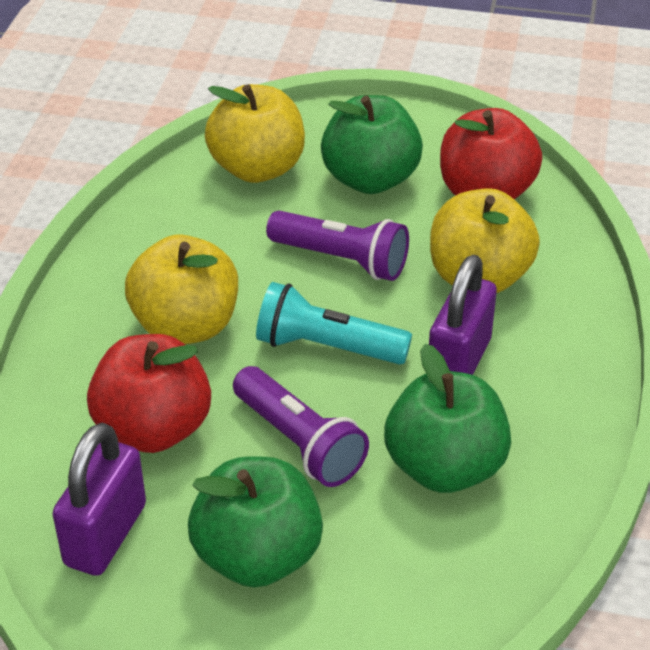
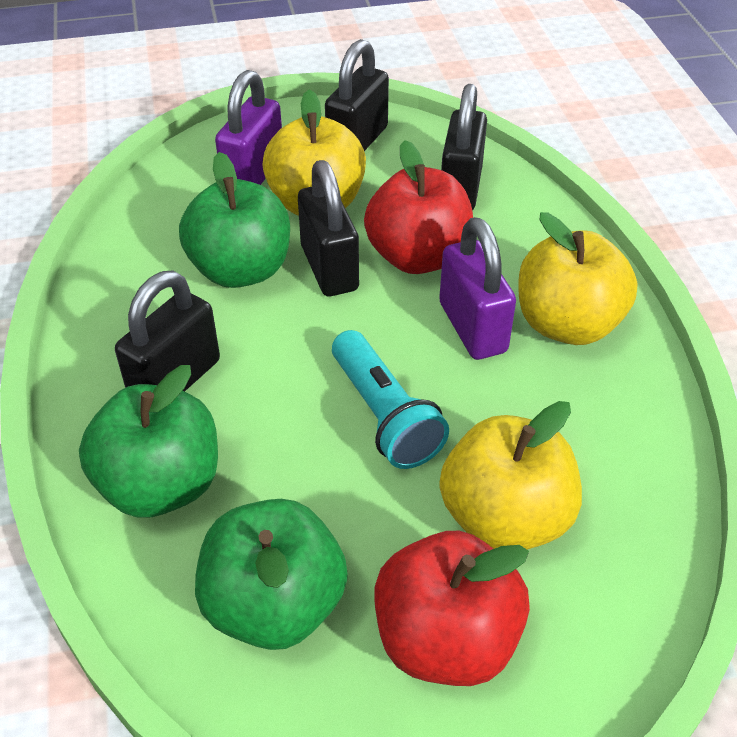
black padlock: 0 -> 4
purple flashlight: 2 -> 0

